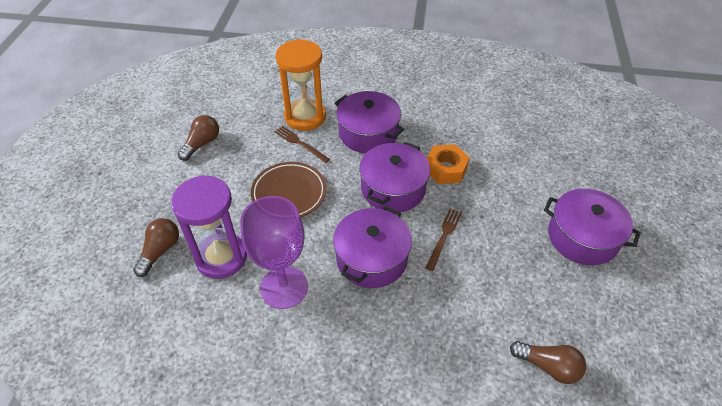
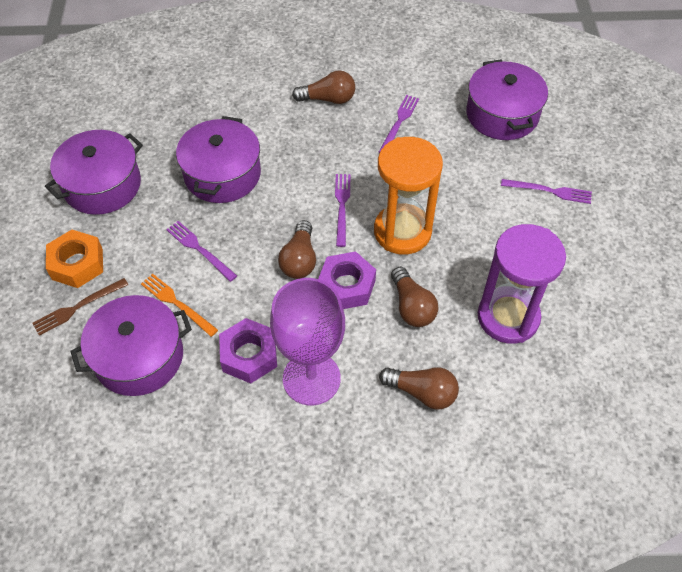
brown fork: 2 -> 1
brown light bulb: 3 -> 4
brown plate: 1 -> 0
orange fork: 0 -> 1
purple fork: 0 -> 4
purple nut: 0 -> 2

